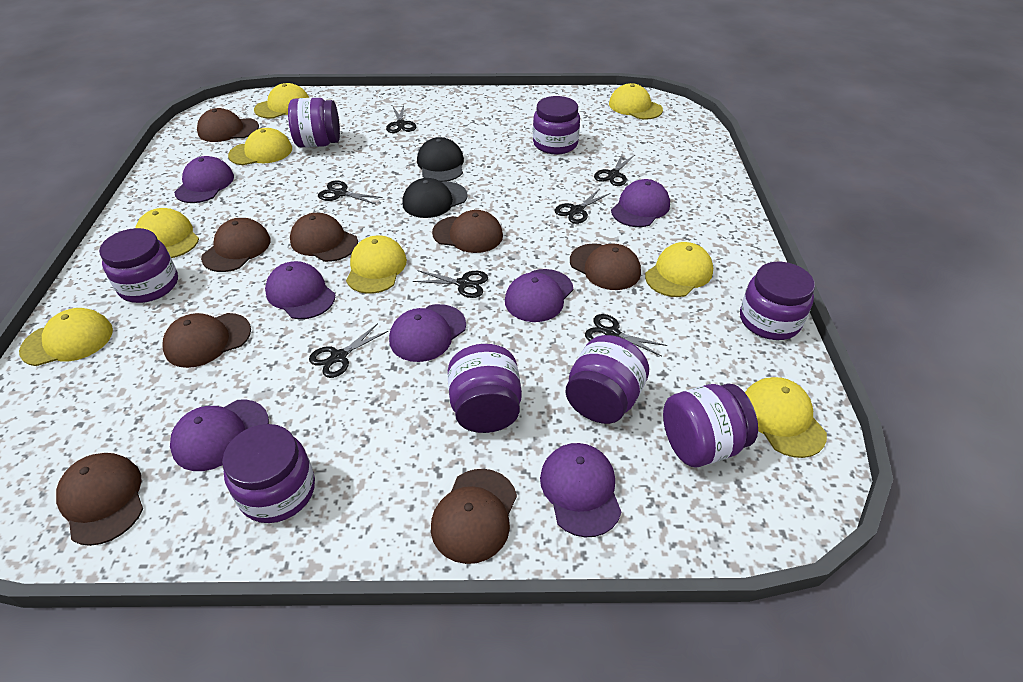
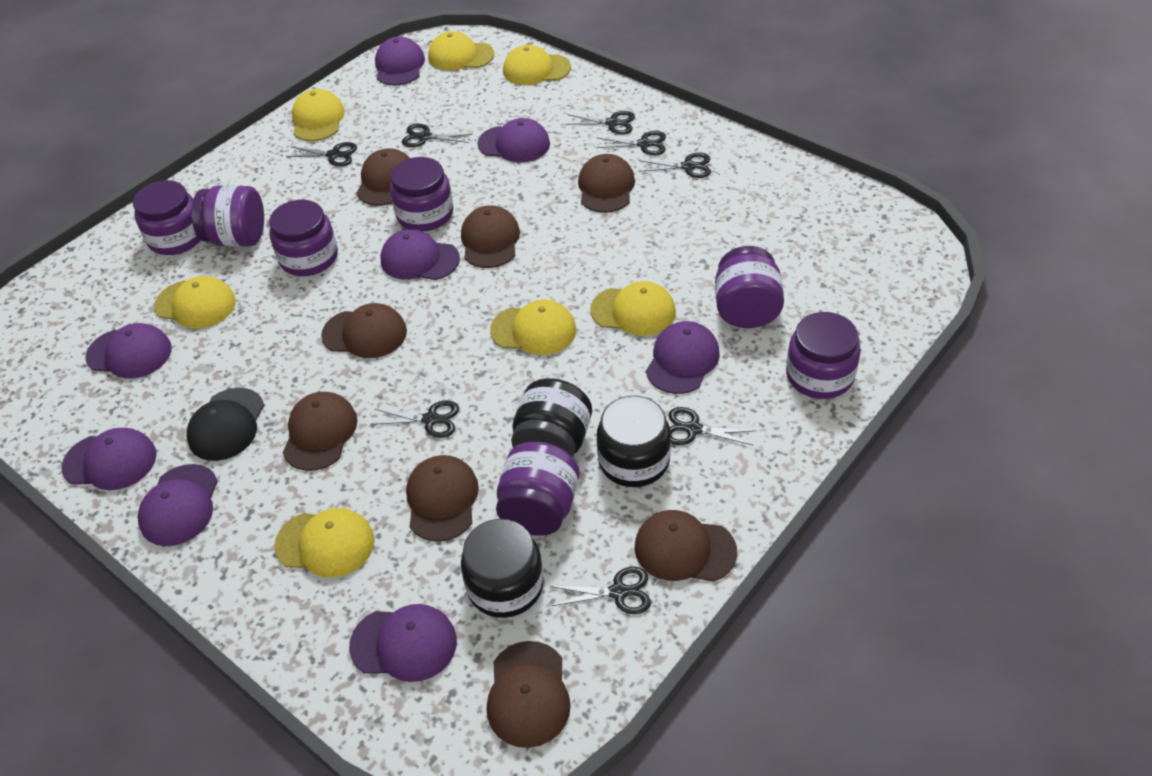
black cap: 2 -> 1
black jar: 0 -> 3
black scissors: 7 -> 8
purple cap: 7 -> 8
purple jar: 8 -> 7
yellow cap: 8 -> 7

